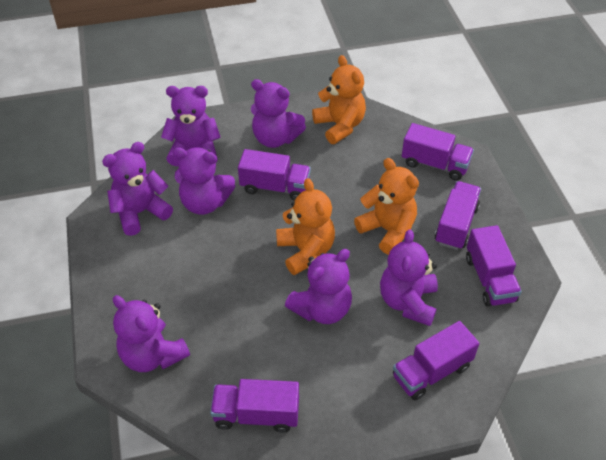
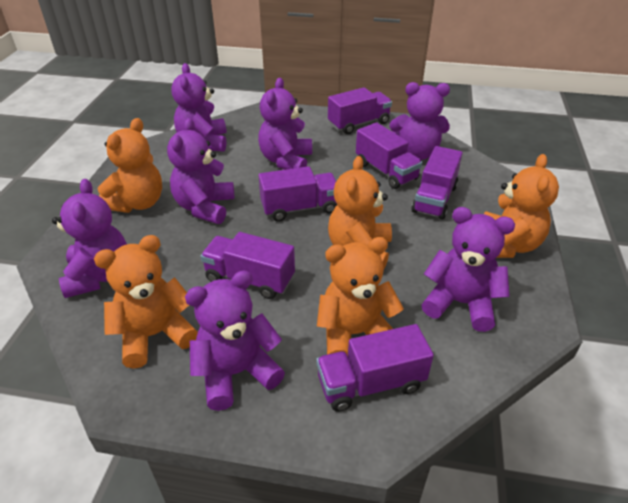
orange teddy bear: 3 -> 5

